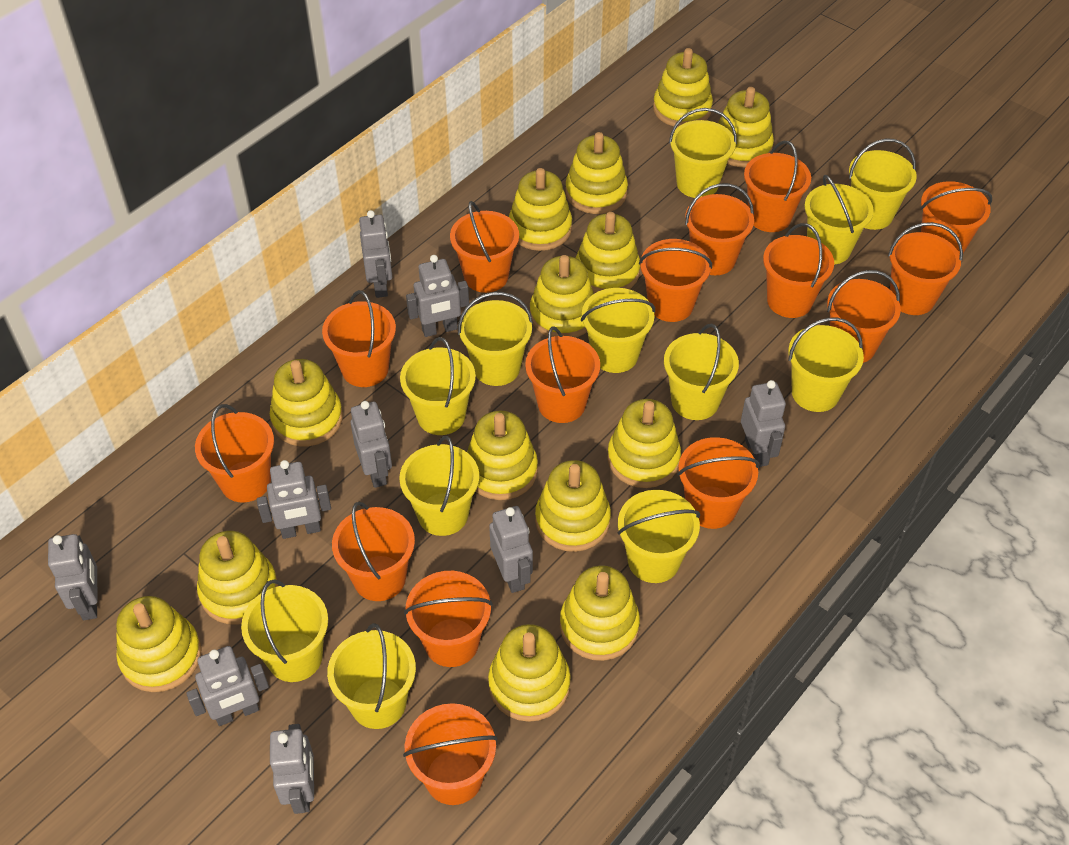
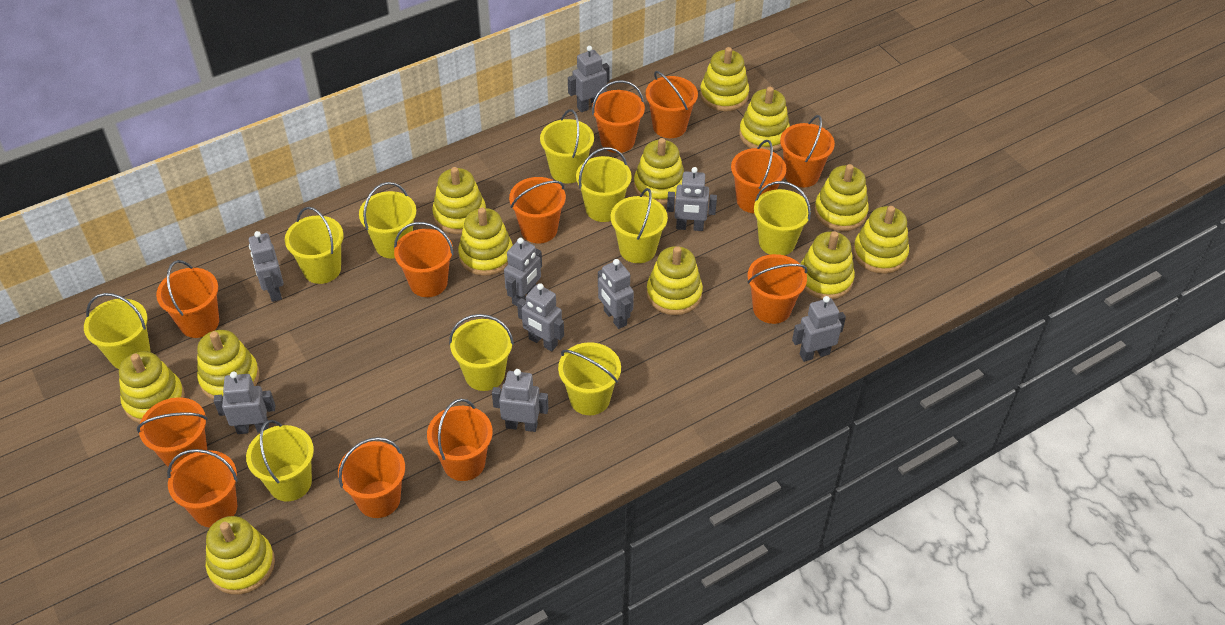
orange bucket: 15 -> 12
yellow bucket: 12 -> 10
yellow stacking toy: 14 -> 12

